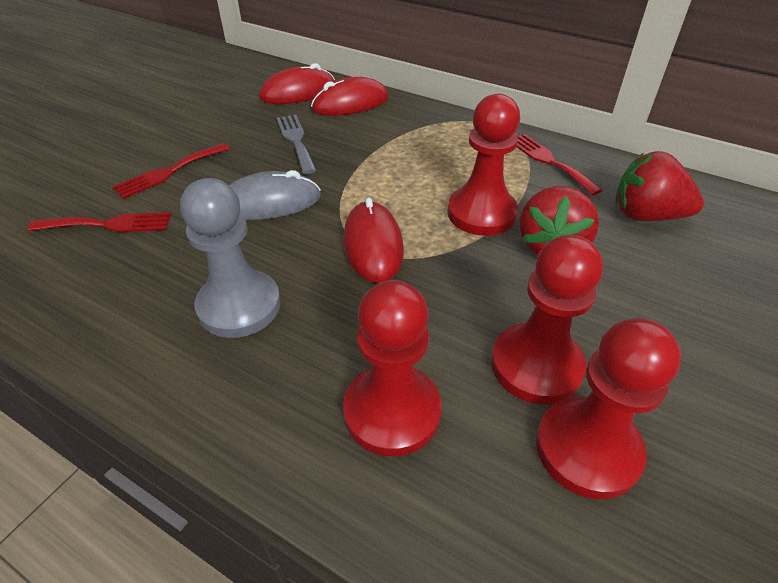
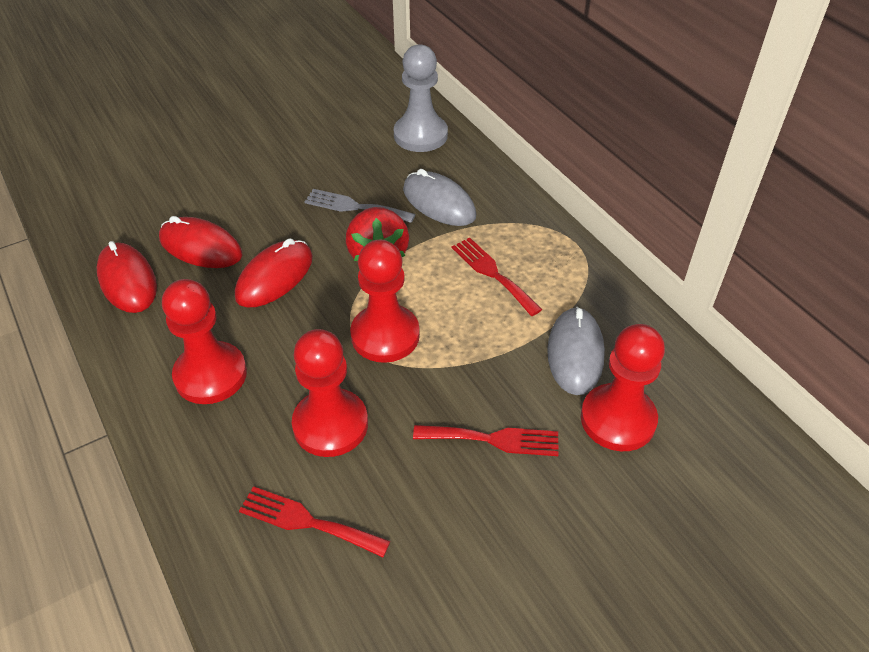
grey mouse: 1 -> 2
red strawberry: 2 -> 1

